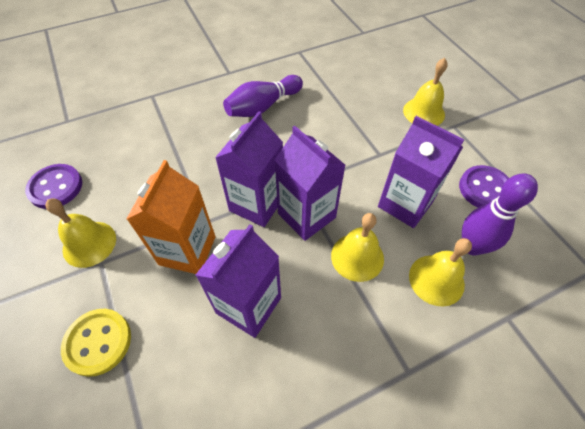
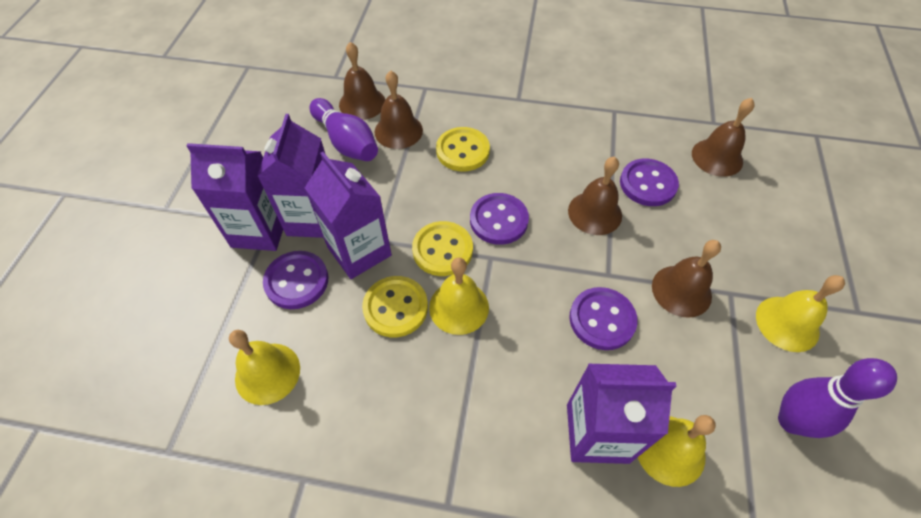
brown bell: 0 -> 5
orange carton: 1 -> 0
purple button: 2 -> 4
yellow button: 1 -> 3

